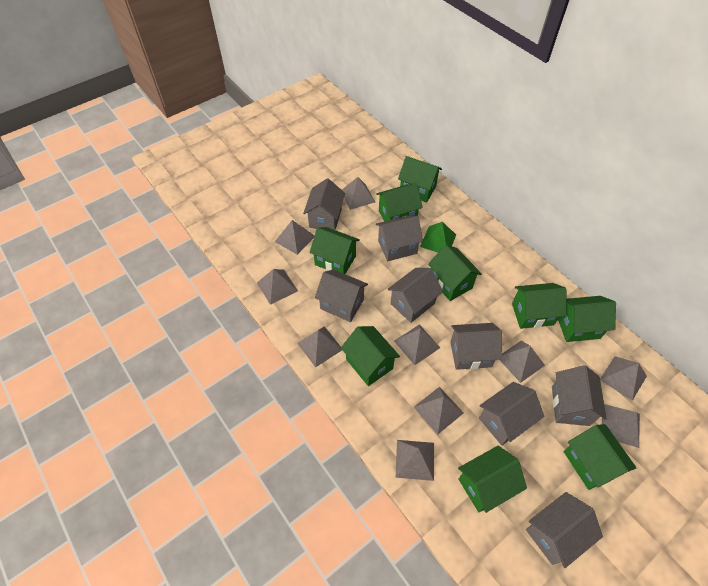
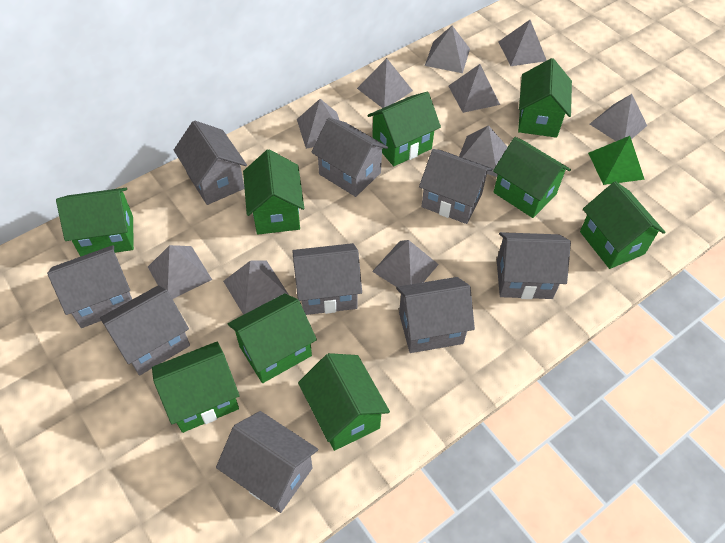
grey house: 8 -> 9

